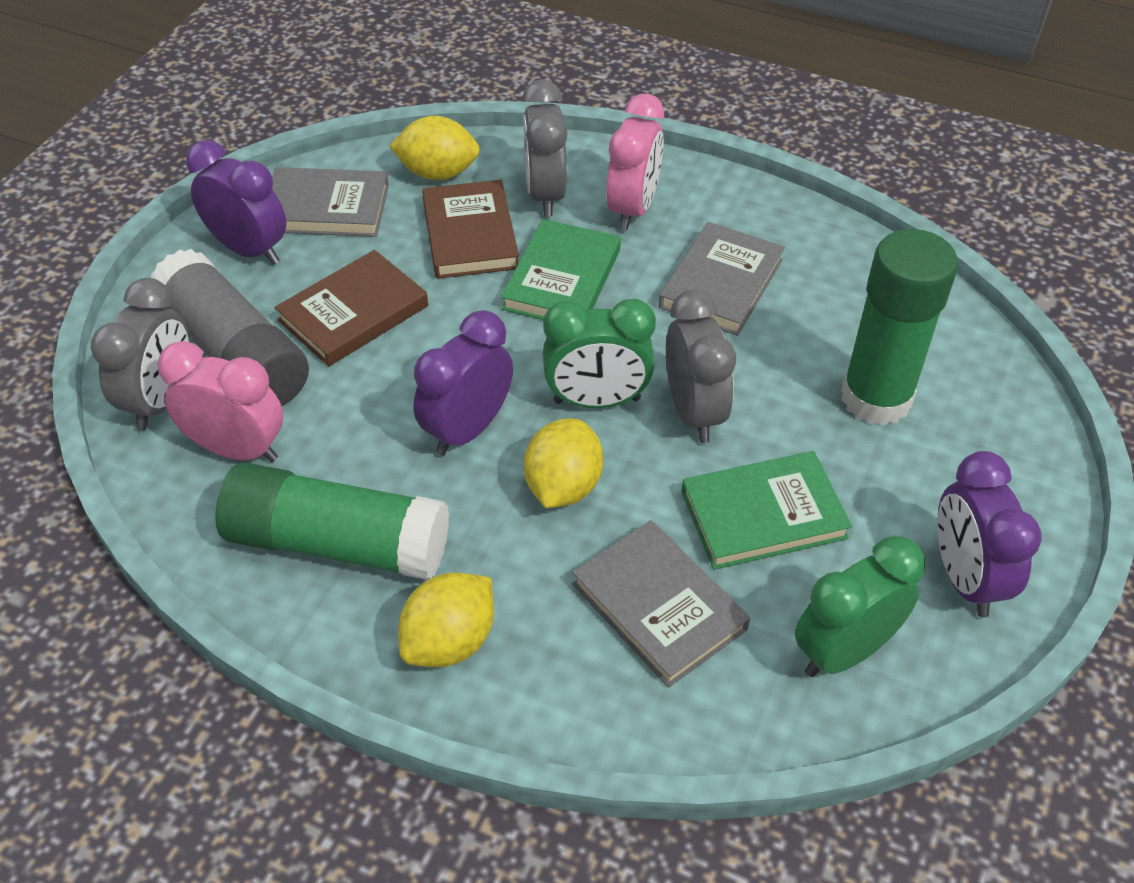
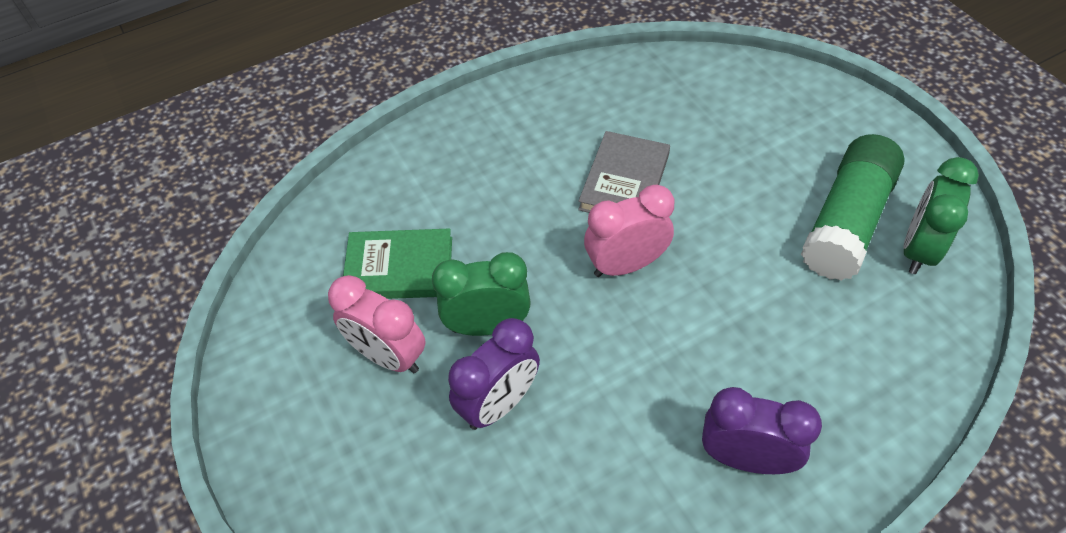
brown book: 2 -> 0
green book: 2 -> 1
green glue stick: 2 -> 1
grey book: 3 -> 1
grey clock: 3 -> 0
grey glue stick: 1 -> 0
purple clock: 3 -> 2
yellow lemon: 3 -> 0

